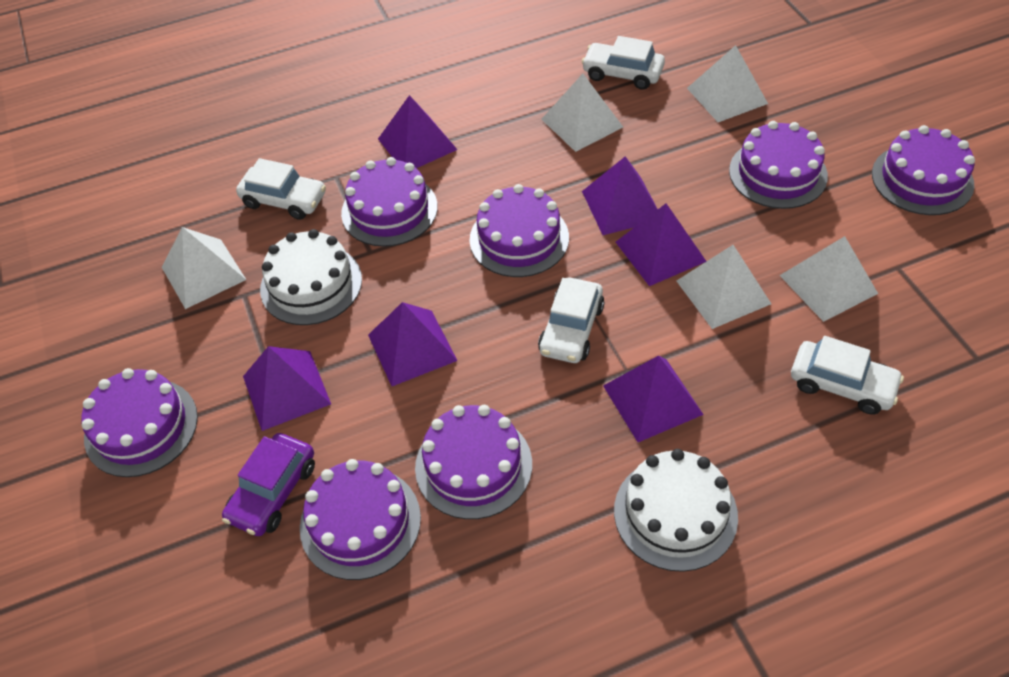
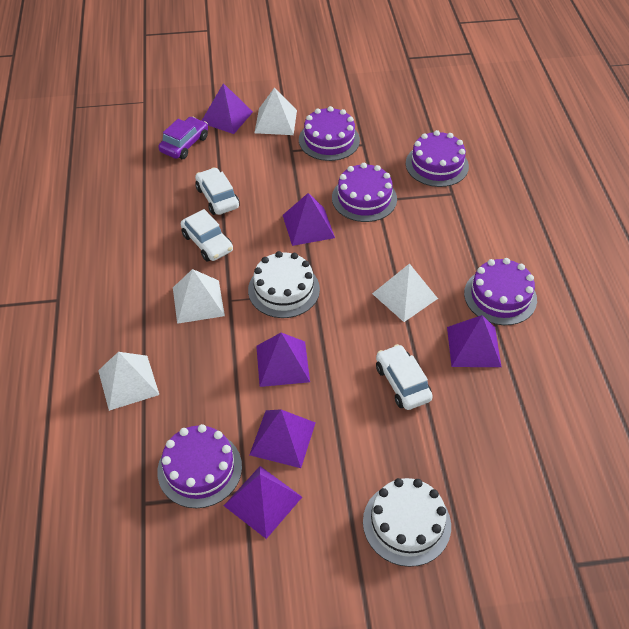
purple cake: 7 -> 5
white car: 4 -> 3
white pyramid: 5 -> 4

